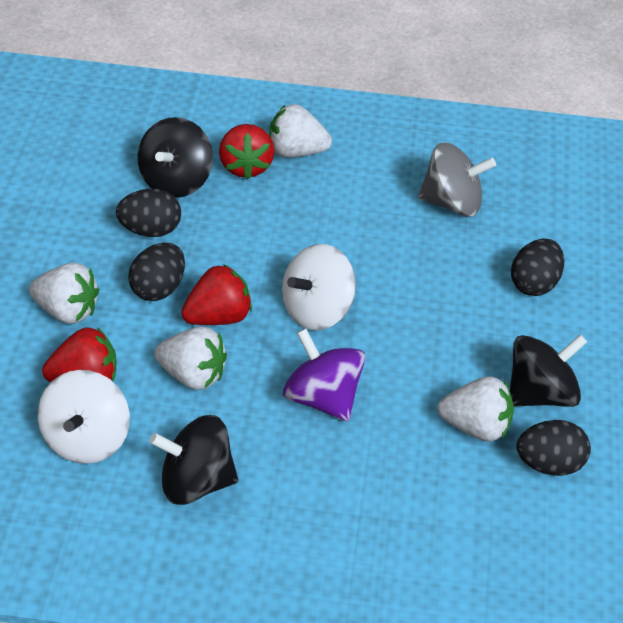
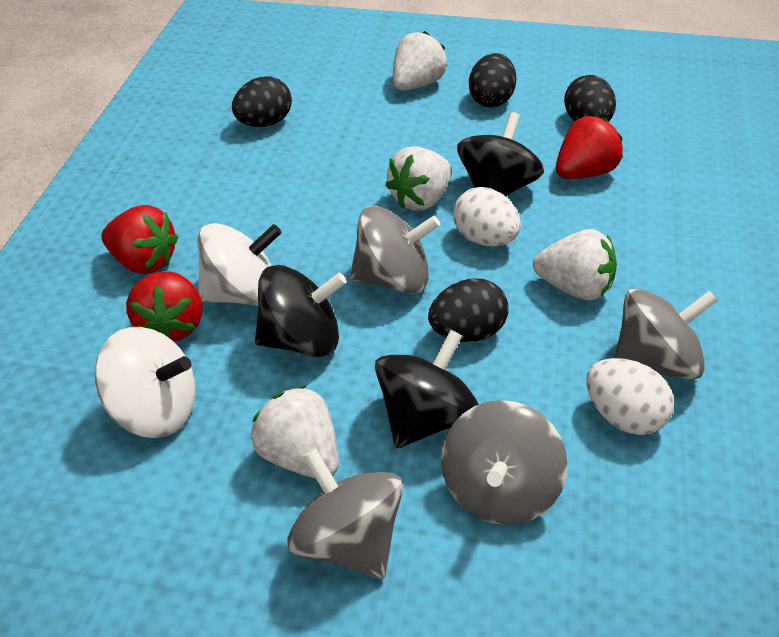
grey spinning top: 1 -> 4
purple spinning top: 1 -> 0
white egg: 0 -> 2

